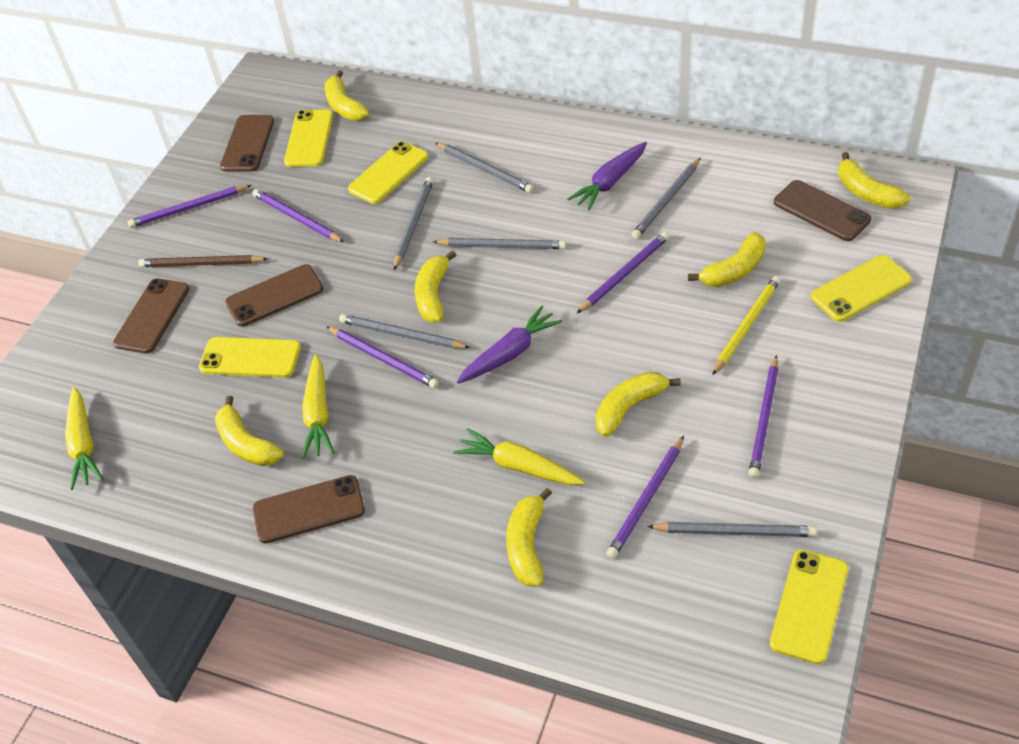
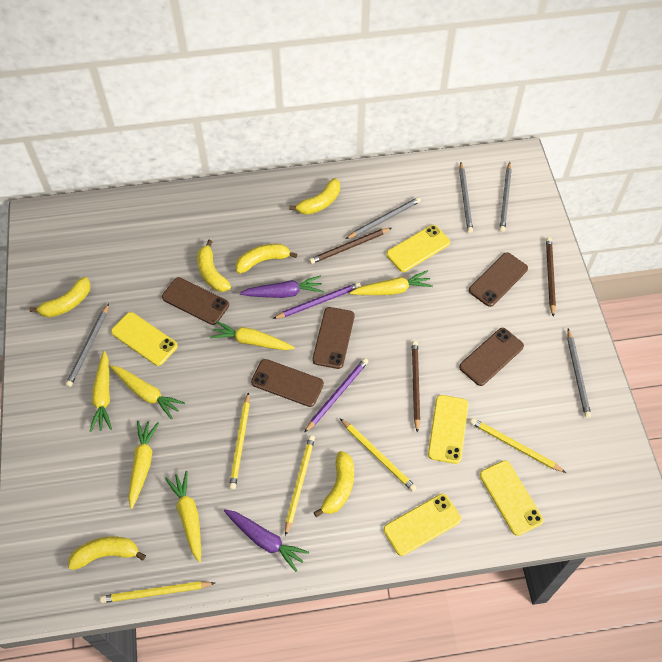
brown pencil: 1 -> 3
grey pencil: 6 -> 5
purple pencil: 6 -> 2
yellow banana: 7 -> 6
yellow carrot: 3 -> 6
yellow pencil: 1 -> 5

